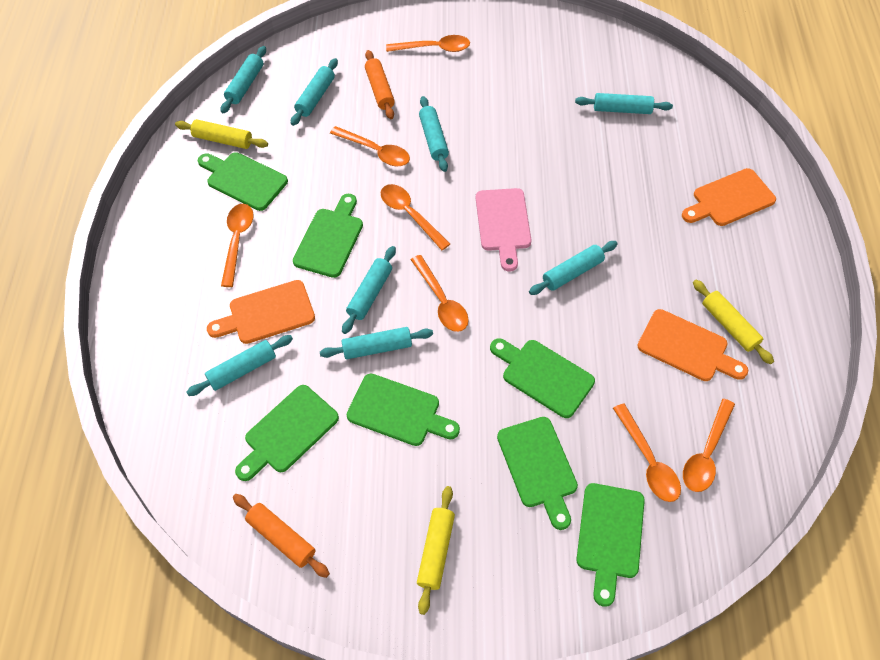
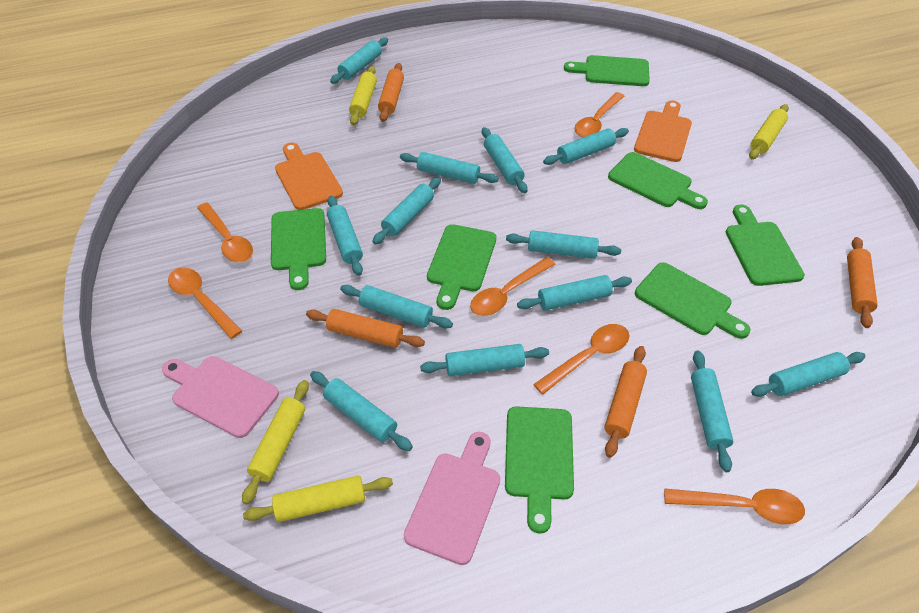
orange cutting board: 3 -> 2
orange rolling pin: 2 -> 4
orange spoon: 7 -> 6
pink cutting board: 1 -> 2
turquoise rolling pin: 8 -> 13
yellow rolling pin: 3 -> 4

